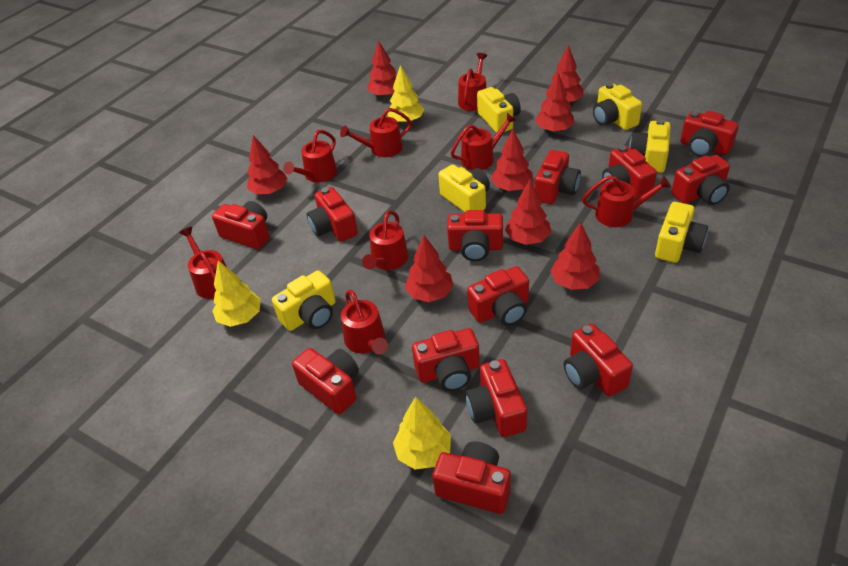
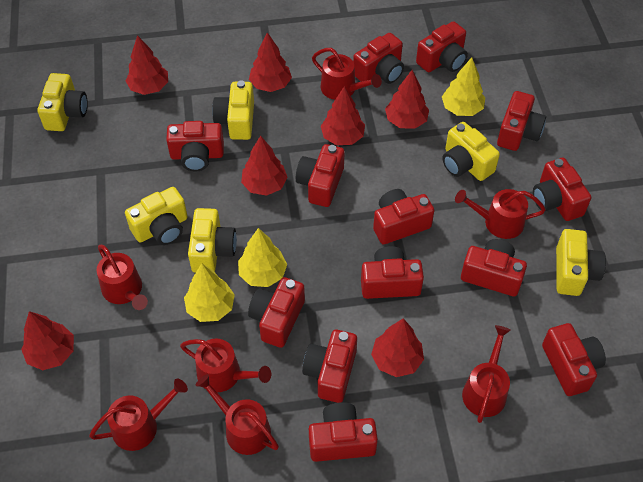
red tree: 8 -> 7
red watering can: 8 -> 7

